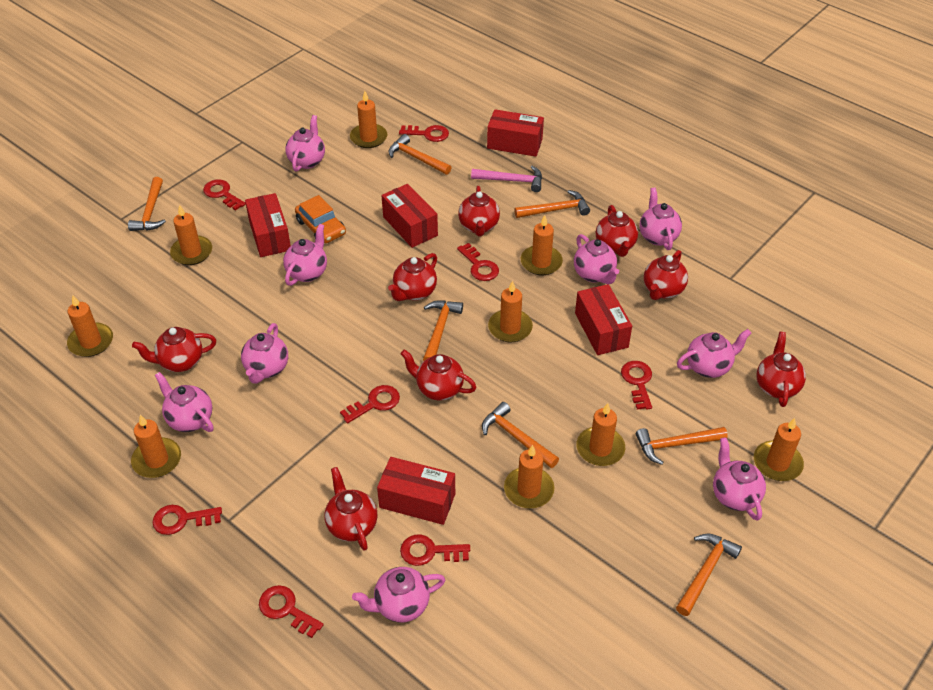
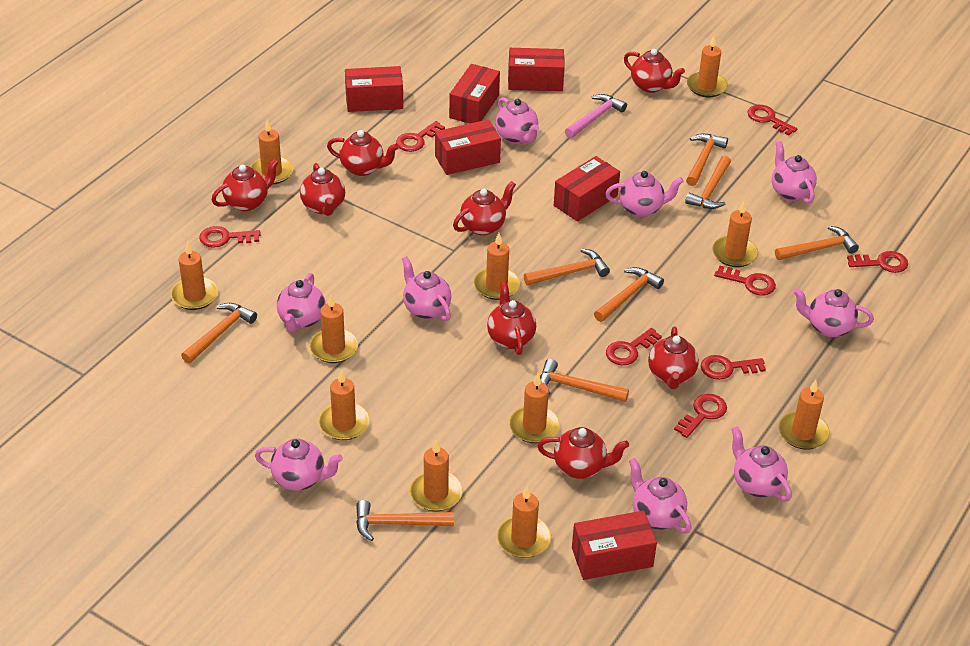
orange candle: 9 -> 11
orange car: 1 -> 0
orange hammer: 7 -> 8
red box: 5 -> 6

